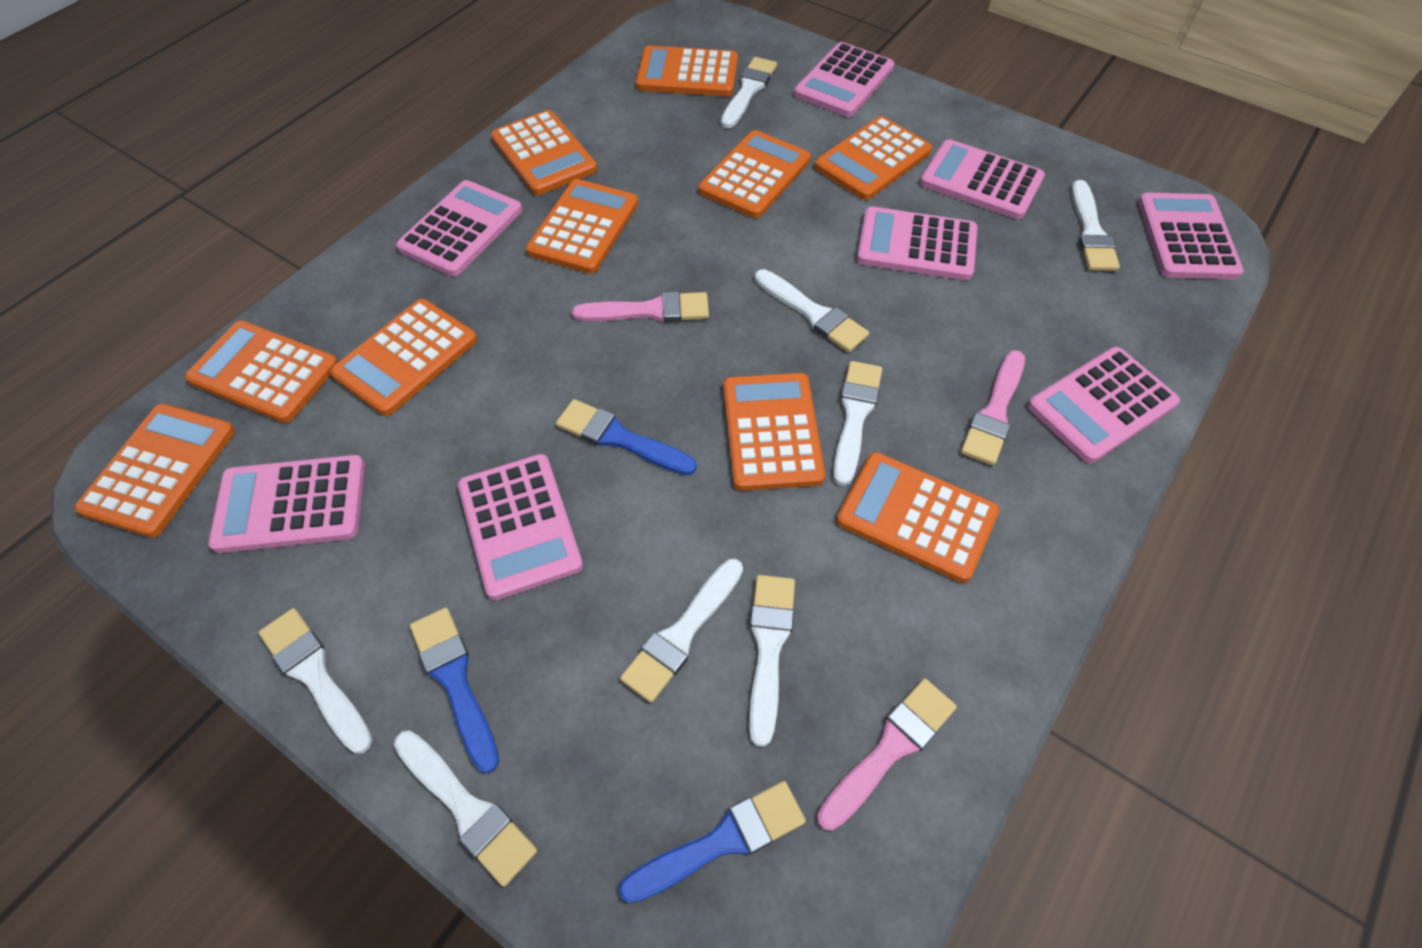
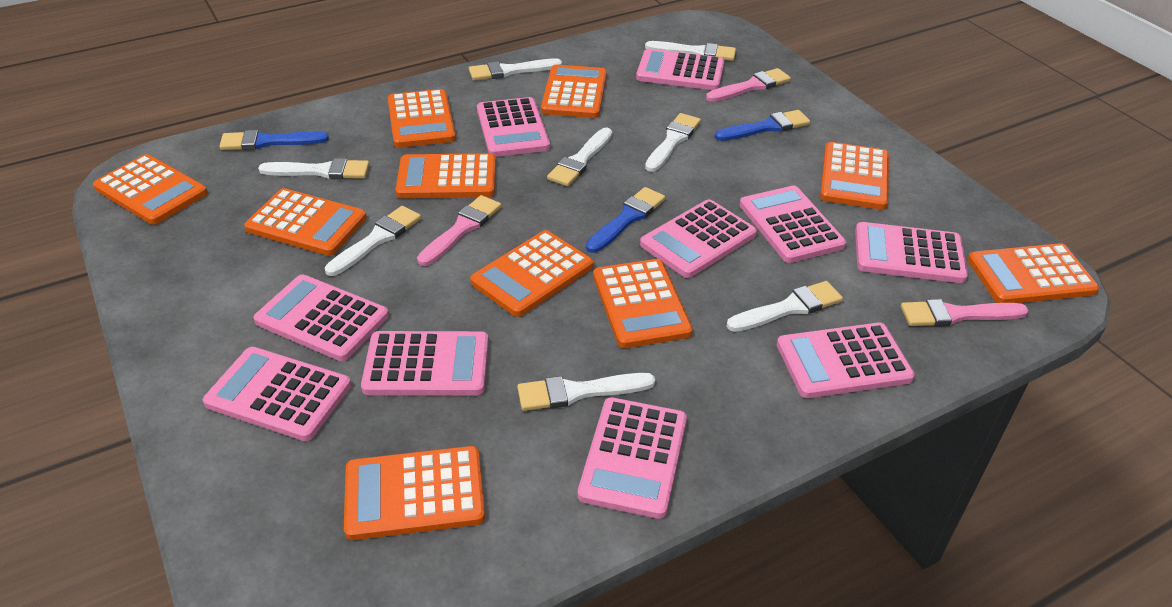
pink calculator: 8 -> 10

